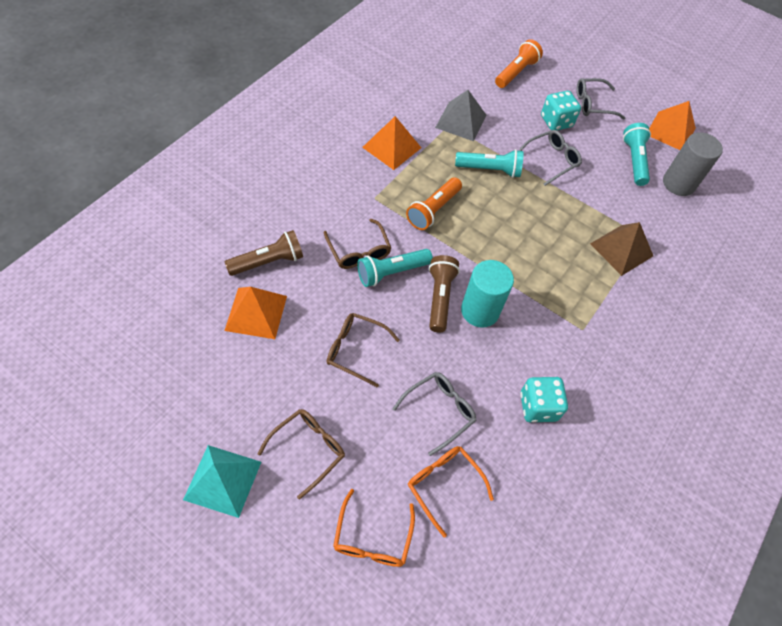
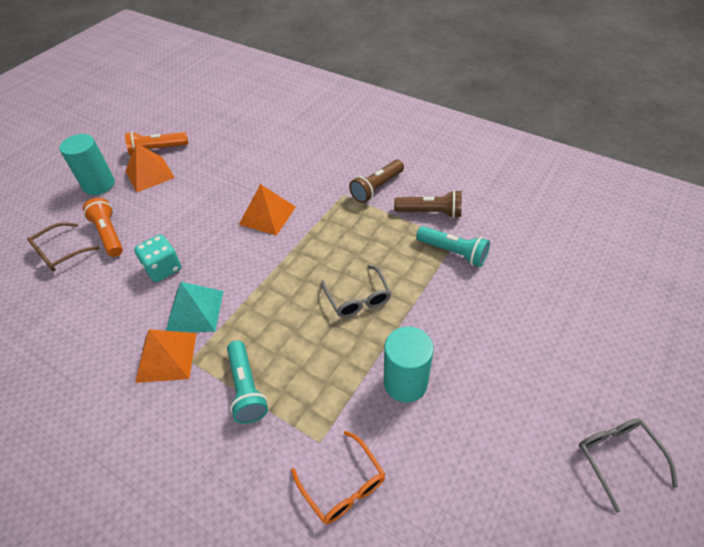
brown glasses: 3 -> 1
brown pyramid: 1 -> 0
grey cylinder: 1 -> 0
grey glasses: 3 -> 2
grey pyramid: 1 -> 0
orange glasses: 2 -> 1
turquoise cylinder: 1 -> 2
turquoise dice: 2 -> 1
turquoise flashlight: 3 -> 2

